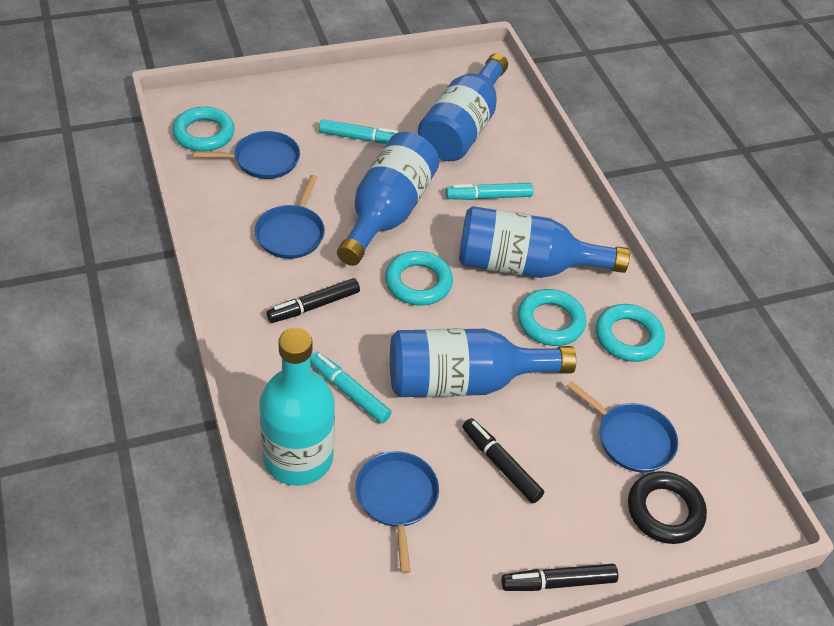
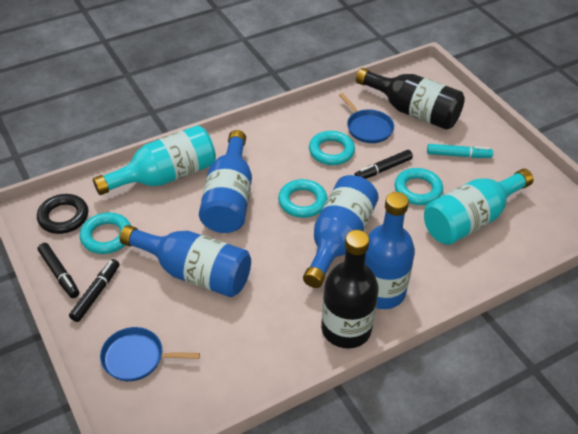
black bottle: 0 -> 2
blue pan: 4 -> 2
turquoise bottle: 1 -> 2
turquoise marker: 3 -> 1

